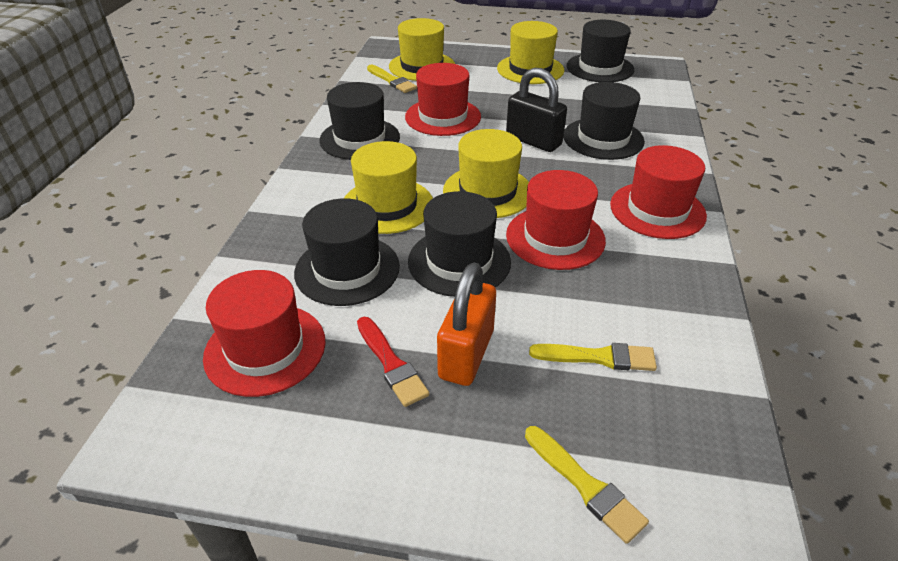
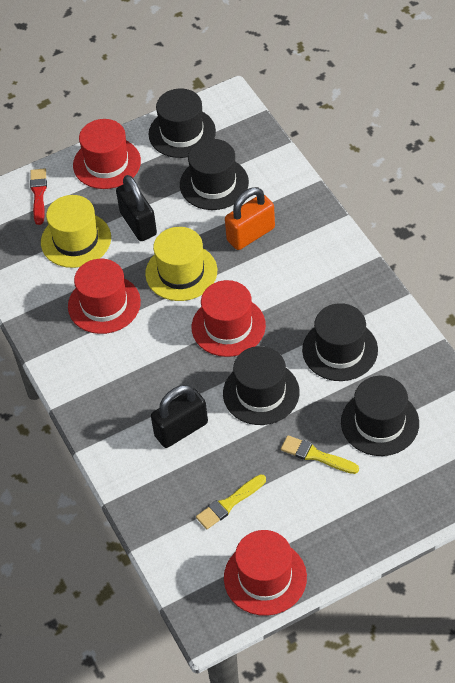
black padlock: 1 -> 2
yellow brush: 3 -> 2
yellow hat: 4 -> 2

